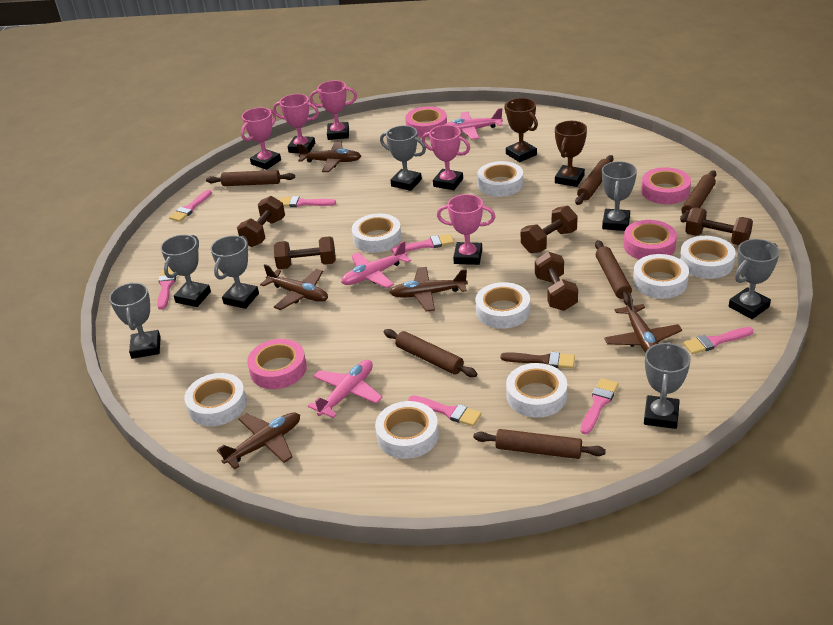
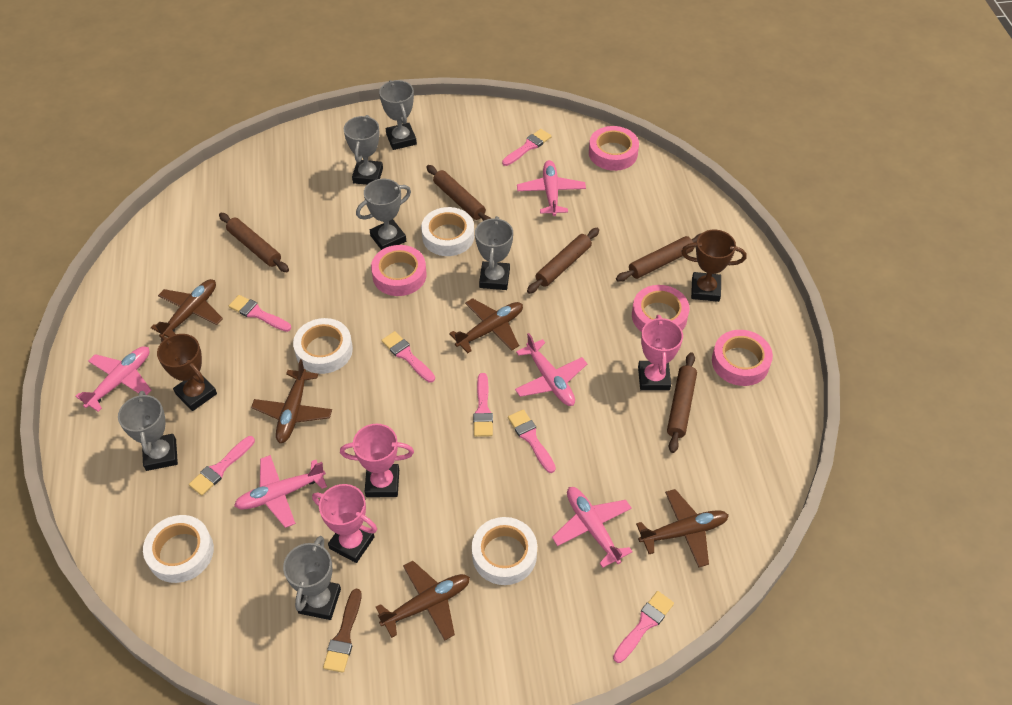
brown dumbbell: 5 -> 0
brown rolling pin: 6 -> 5
grey trophy: 7 -> 6
pink plane: 3 -> 5
pink trophy: 5 -> 3
white tape: 8 -> 4

